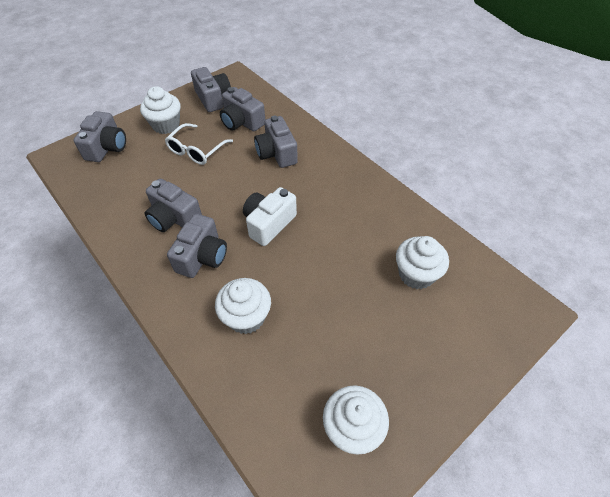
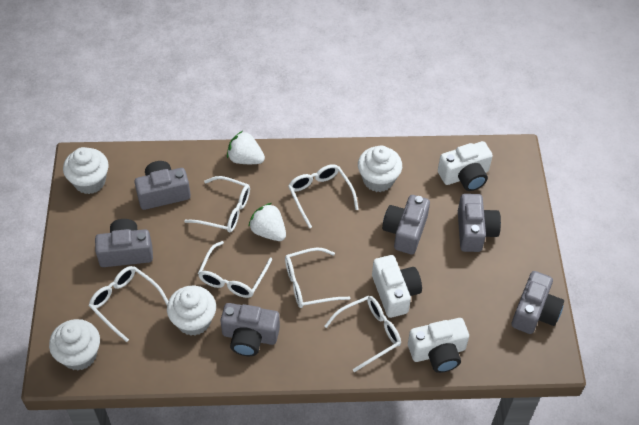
white camera: 1 -> 3
white glasses: 1 -> 6
white strawberry: 0 -> 2

